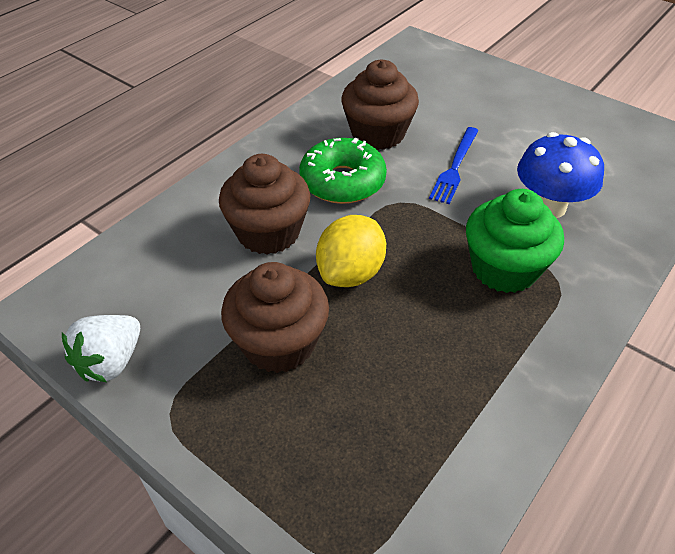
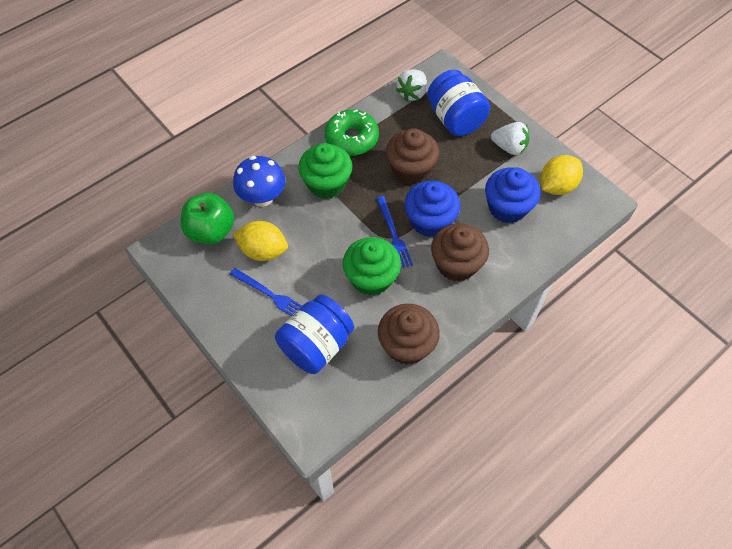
blue cupcake: 0 -> 2
blue fork: 1 -> 2
blue jar: 0 -> 2
green apple: 0 -> 1
green cupcake: 1 -> 2
white strawberry: 1 -> 2
yellow lemon: 1 -> 2

